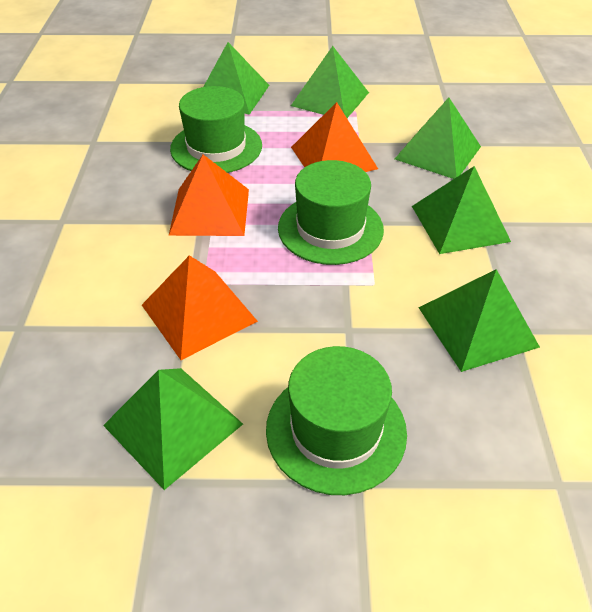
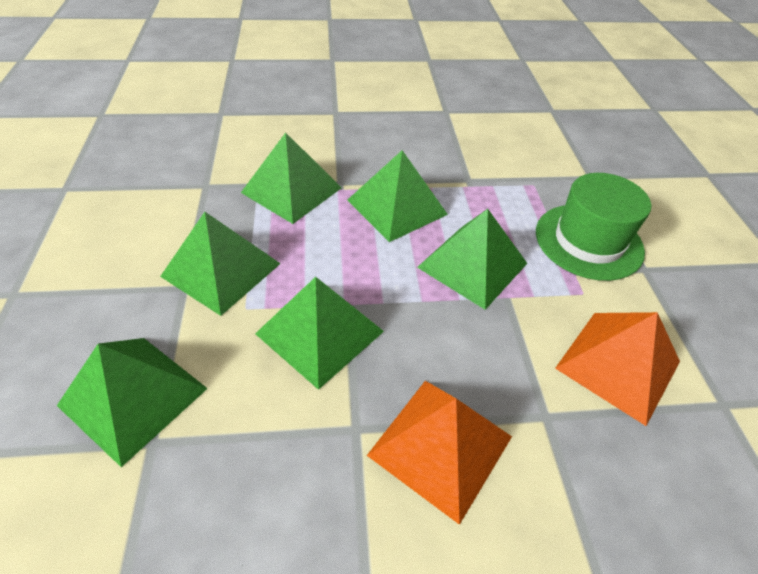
green hat: 3 -> 1
orange pyramid: 3 -> 2

